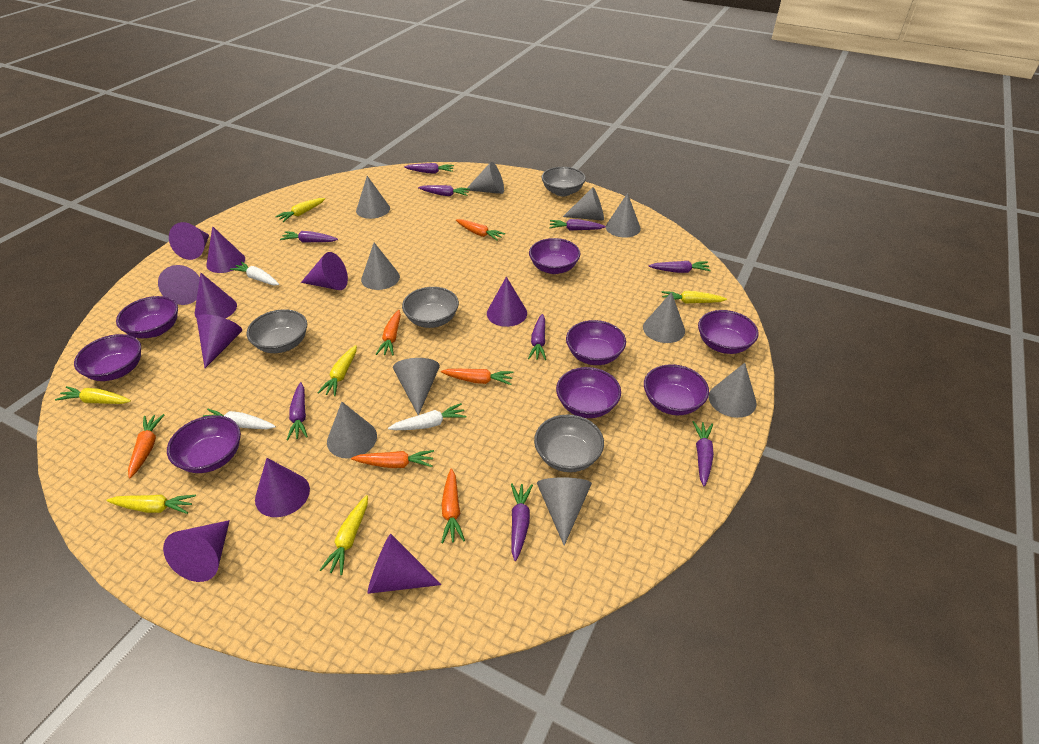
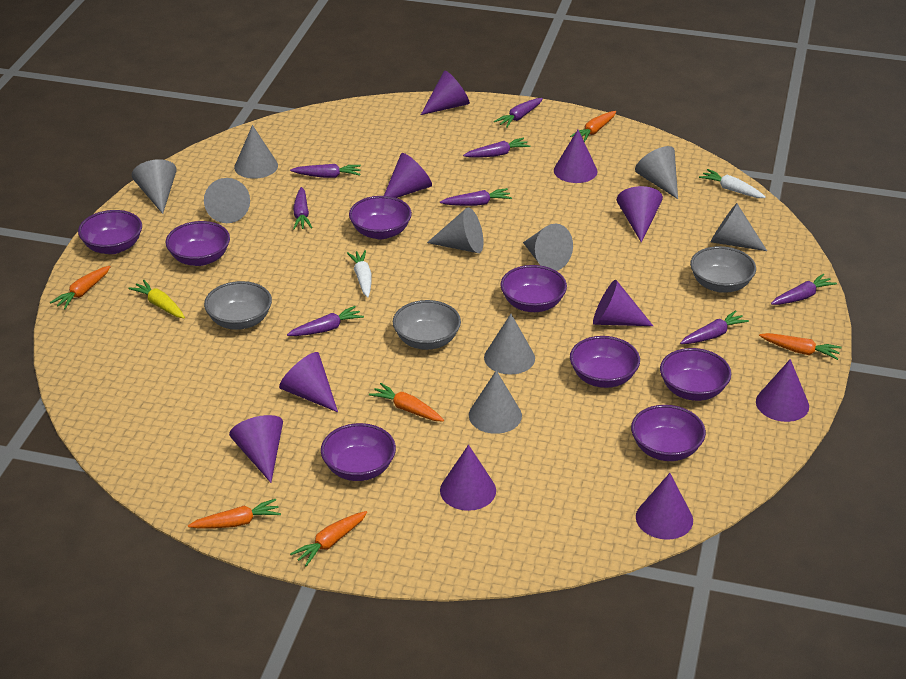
grey bowl: 4 -> 3
grey cone: 10 -> 9
purple carrot: 9 -> 8
white carrot: 3 -> 2
yellow carrot: 6 -> 1

